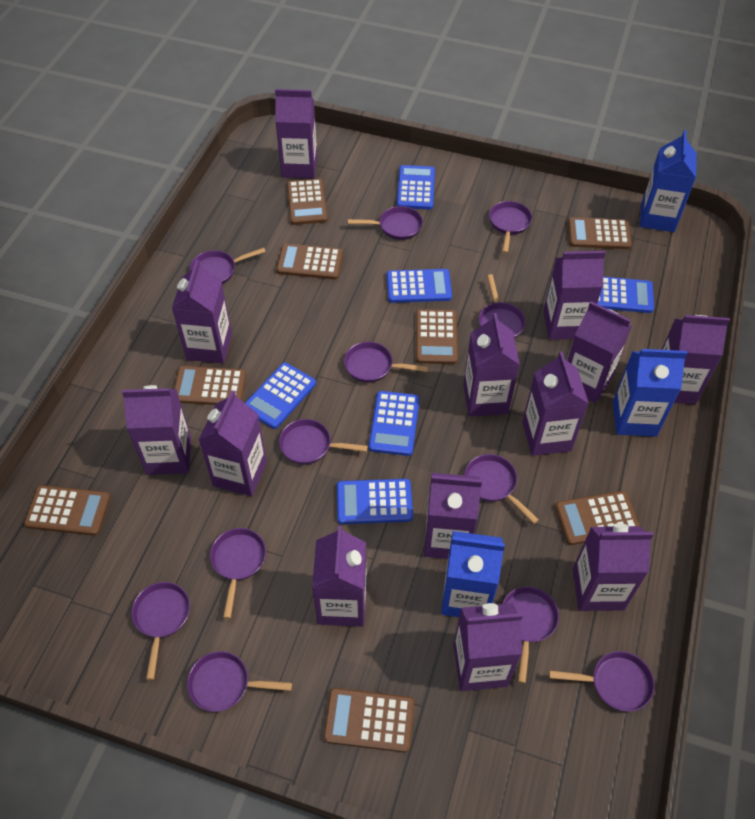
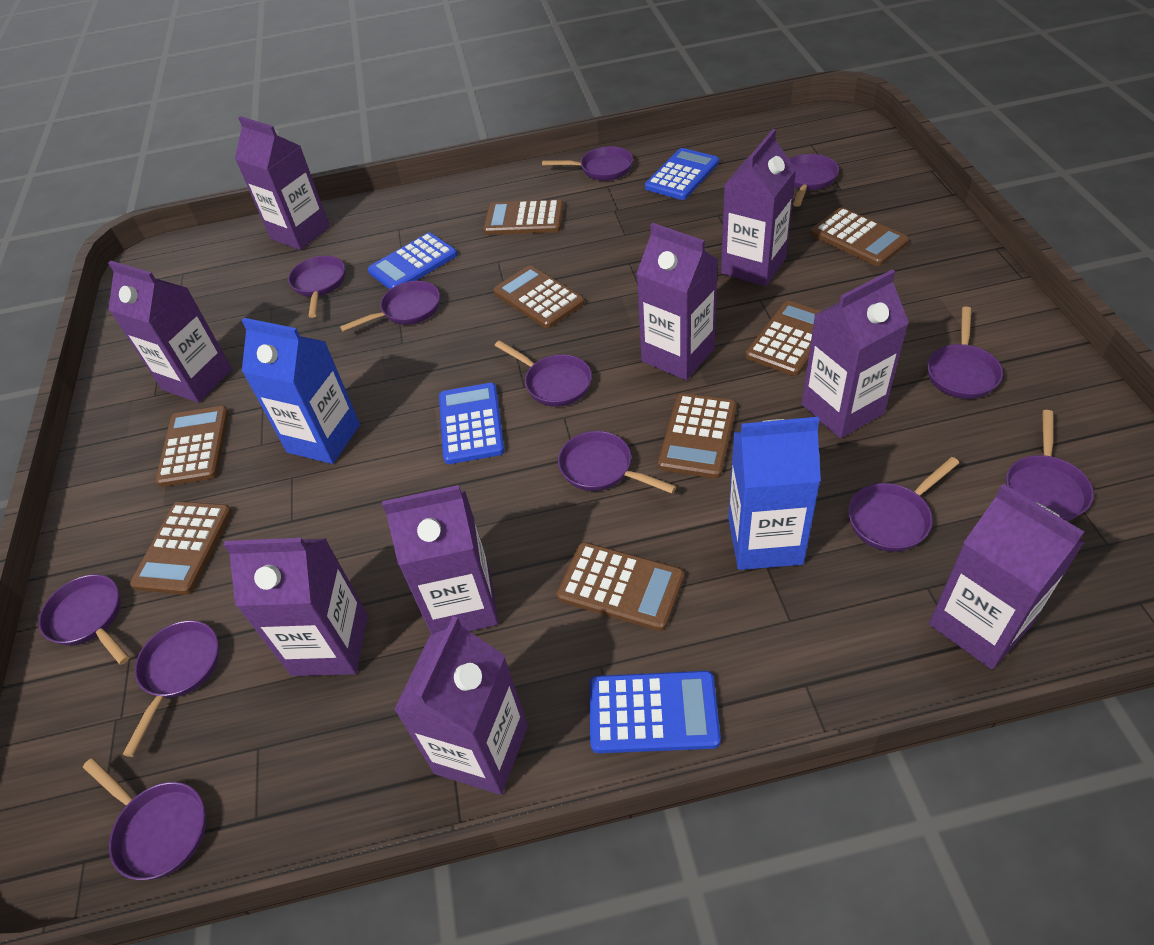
blue calculator: 6 -> 4
blue carton: 3 -> 2
purple carton: 13 -> 9

